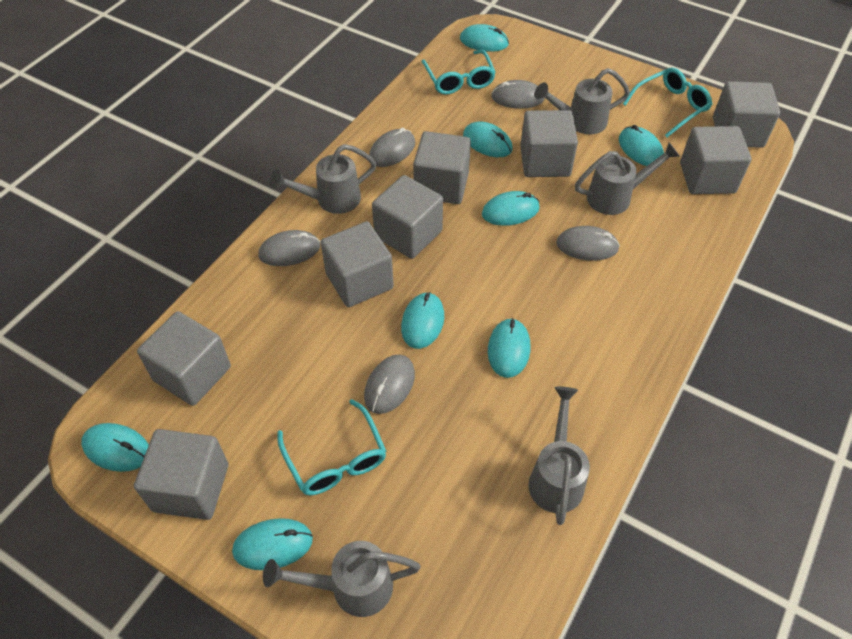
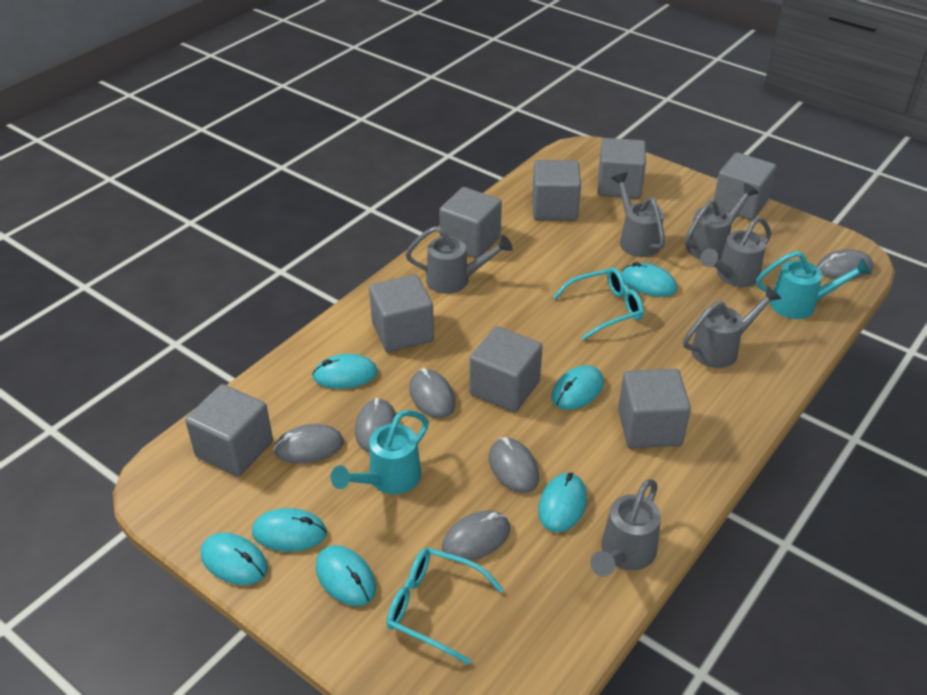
grey mouse: 5 -> 6
grey watering can: 5 -> 6
turquoise glasses: 3 -> 2
turquoise mouse: 8 -> 7
turquoise watering can: 0 -> 2

